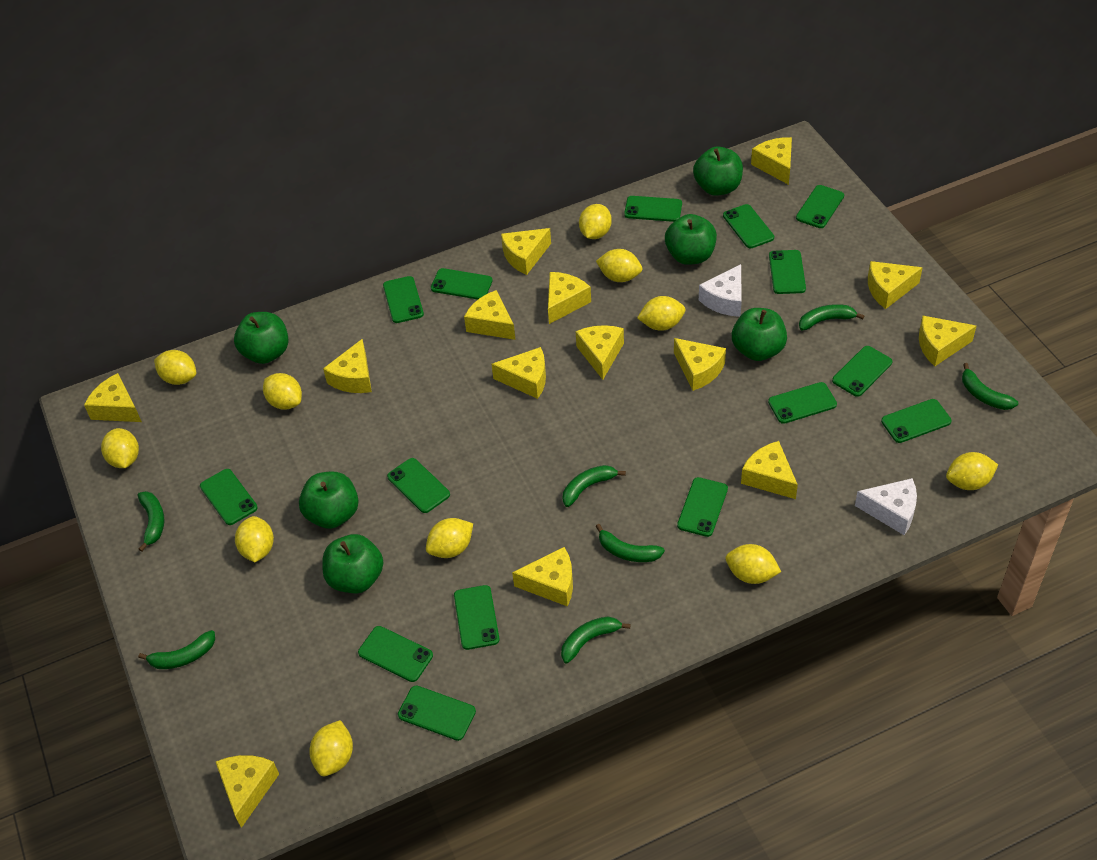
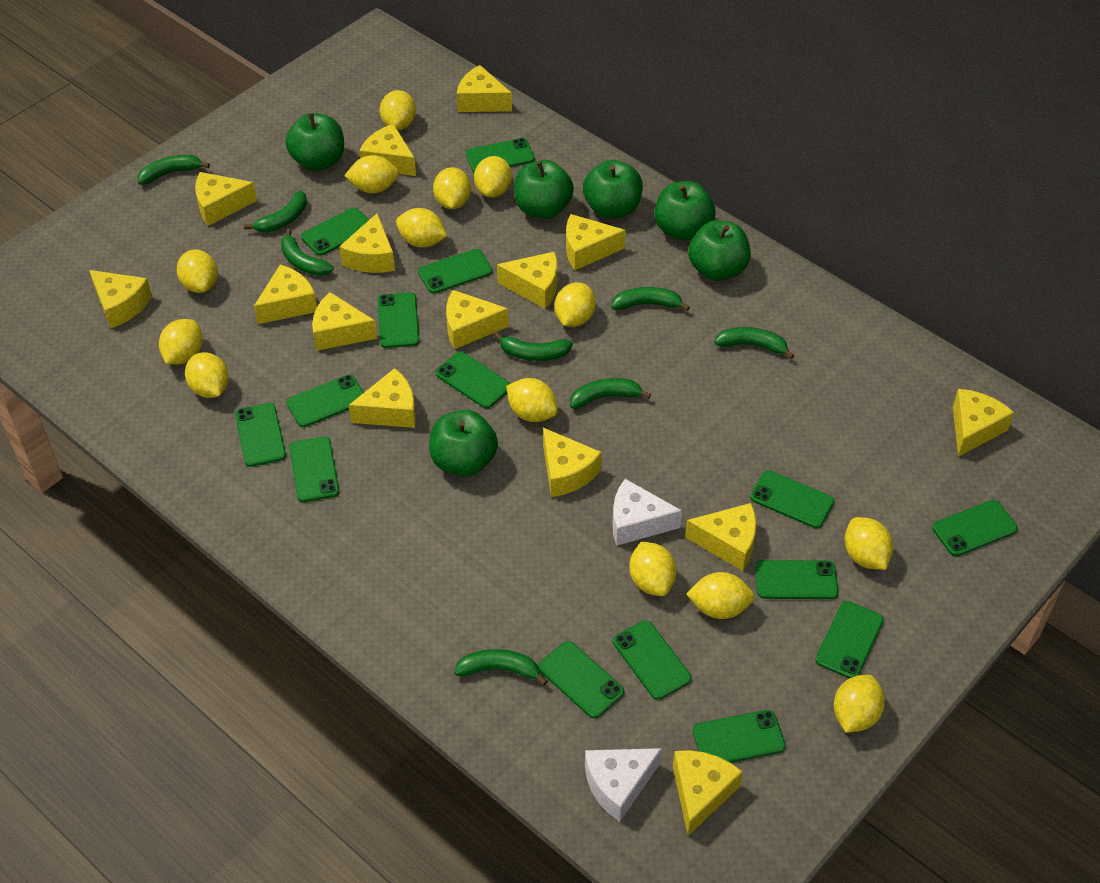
green banana: 7 -> 8
yellow cheese: 14 -> 15
yellow lemon: 11 -> 14

